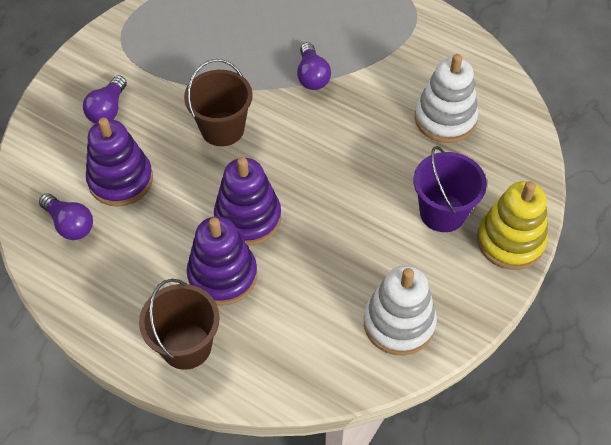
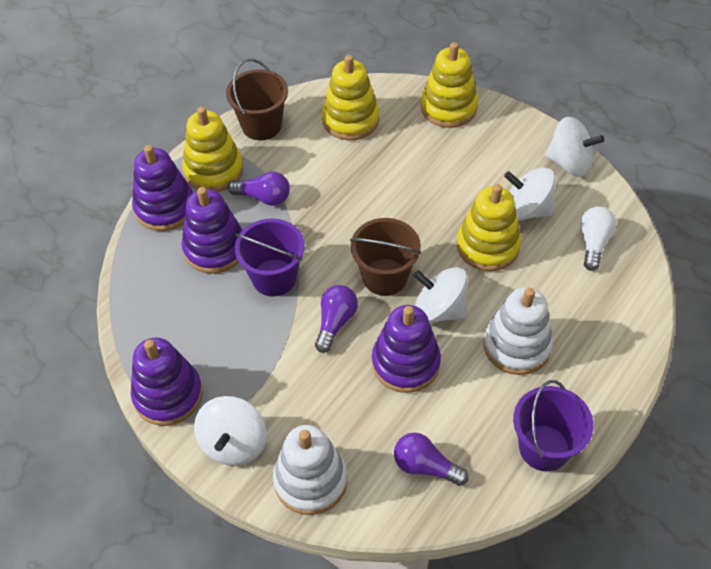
purple bucket: 1 -> 2
purple stacking toy: 3 -> 4
white light bulb: 0 -> 1
white spinning top: 0 -> 4
yellow stacking toy: 1 -> 4

